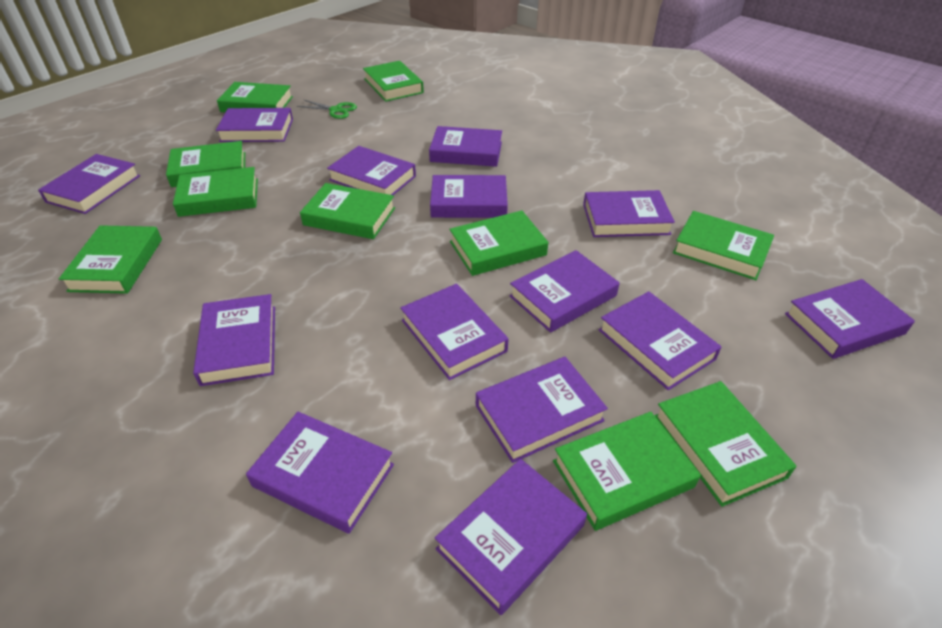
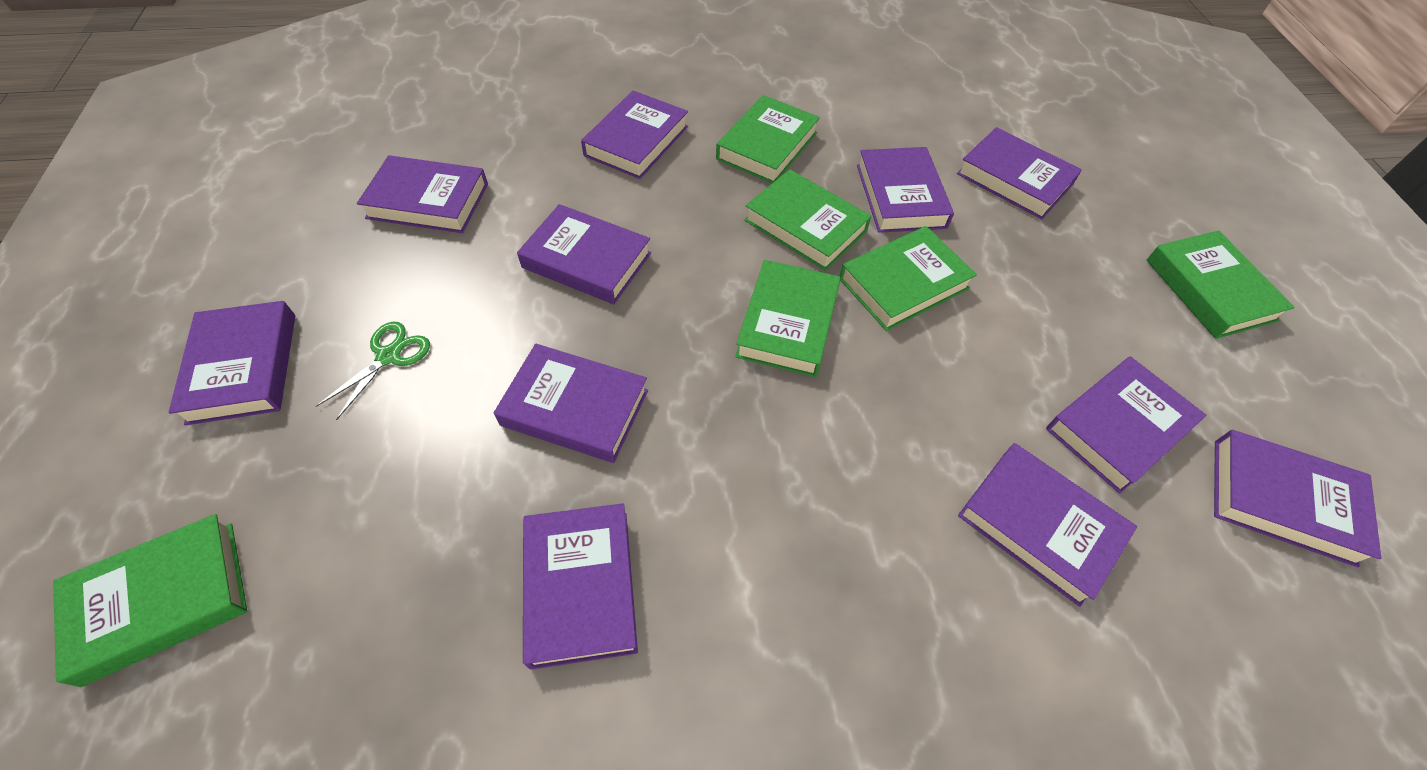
green book: 10 -> 6
purple book: 14 -> 11

